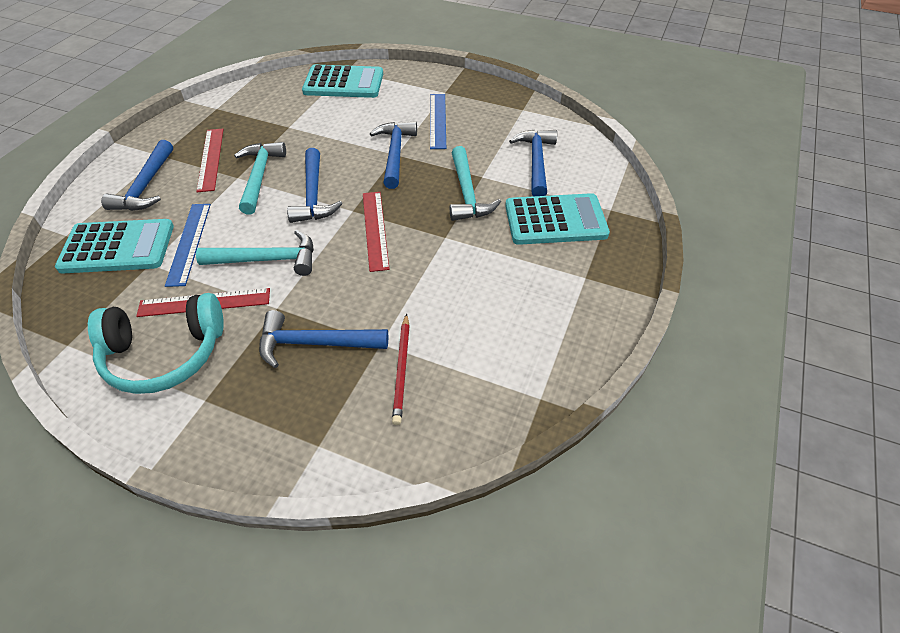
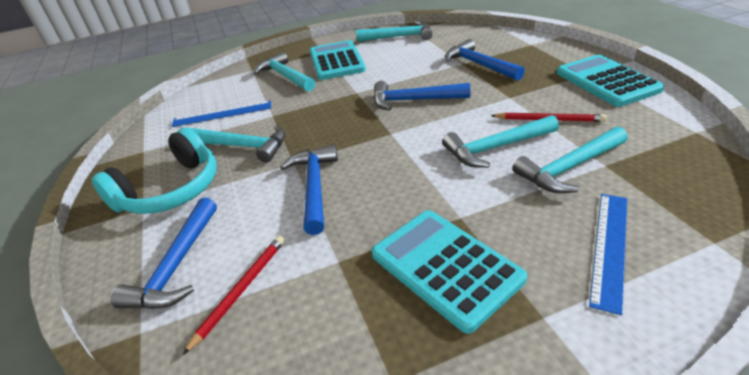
blue hammer: 5 -> 4
red pencil: 1 -> 2
red ruler: 3 -> 0
turquoise hammer: 3 -> 5

